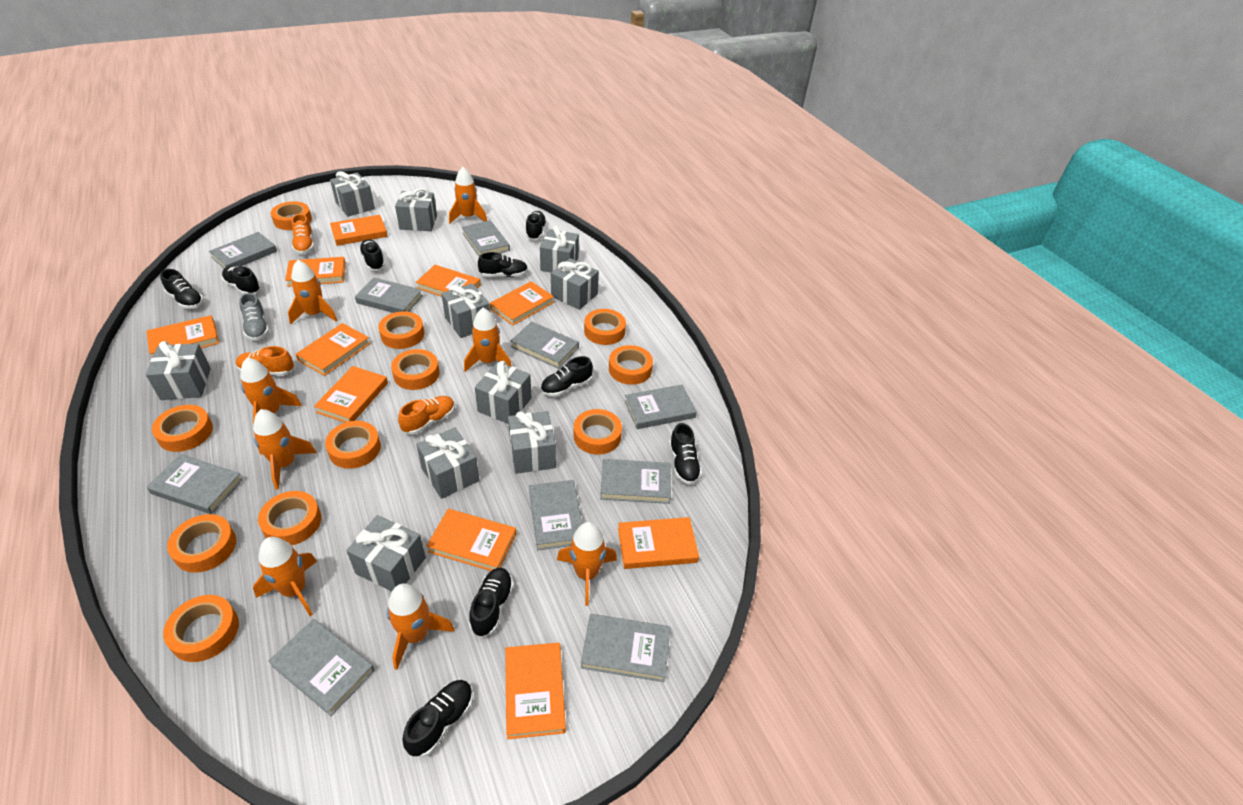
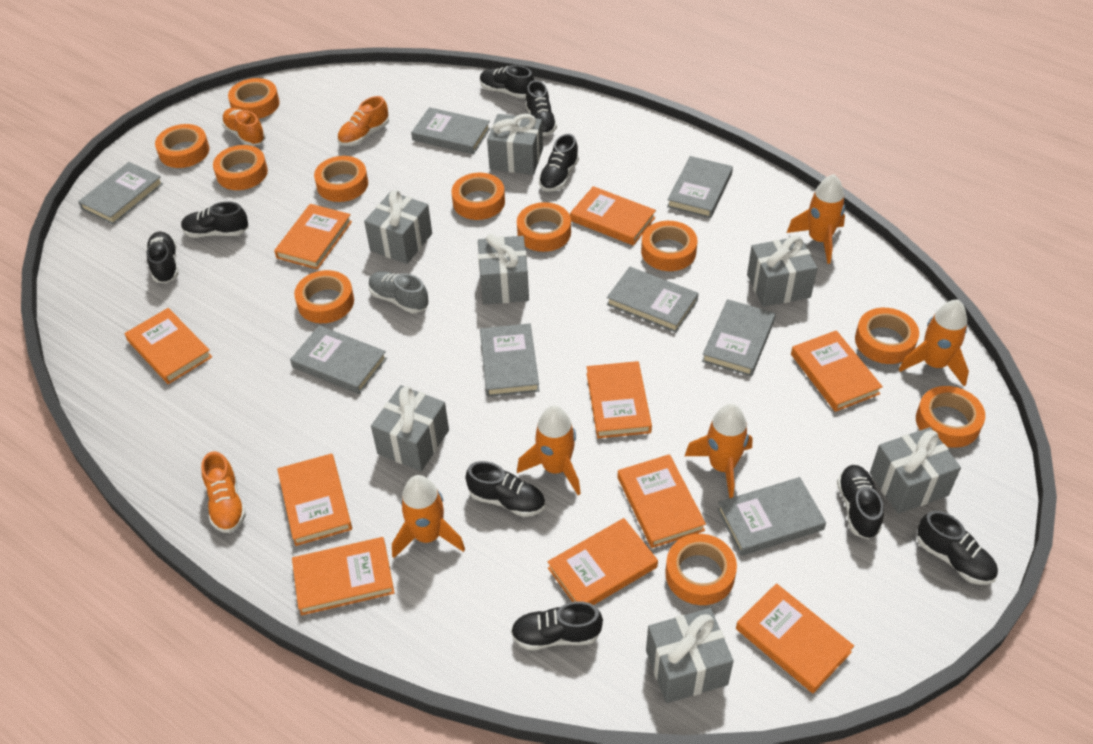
grey book: 10 -> 8
grey gift: 10 -> 7
orange rocket: 8 -> 5

